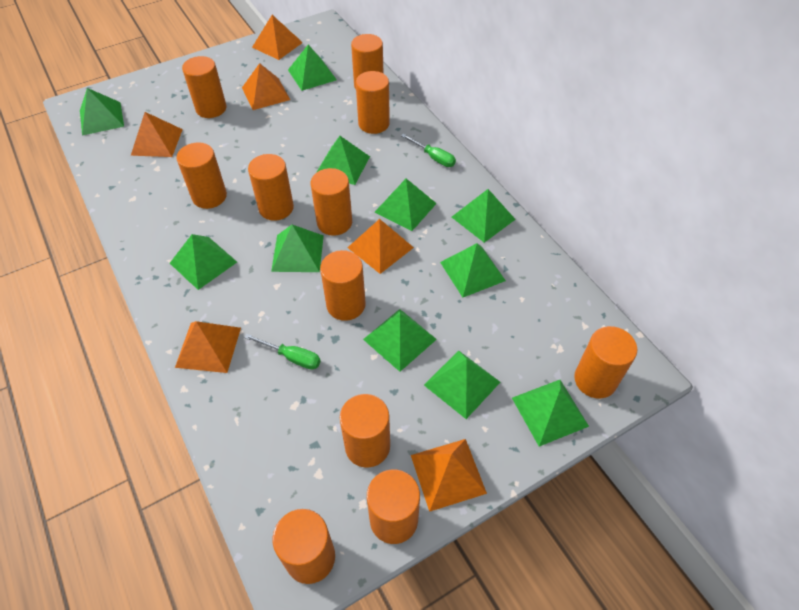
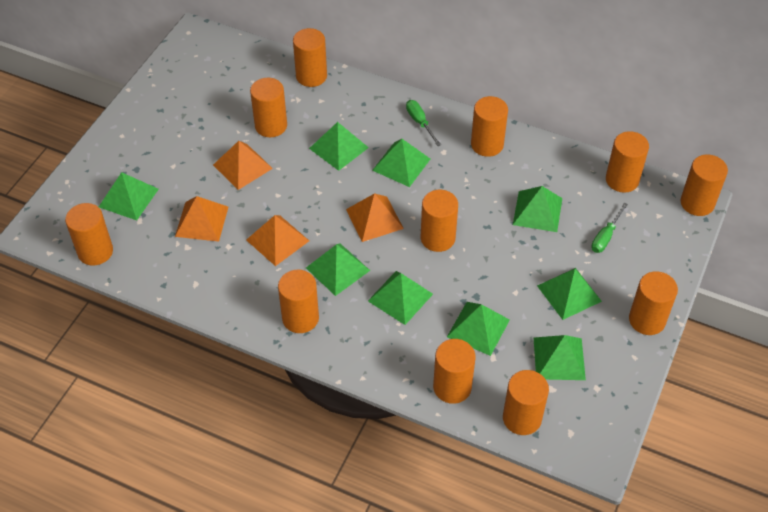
green pyramid: 11 -> 9
orange pyramid: 6 -> 4

